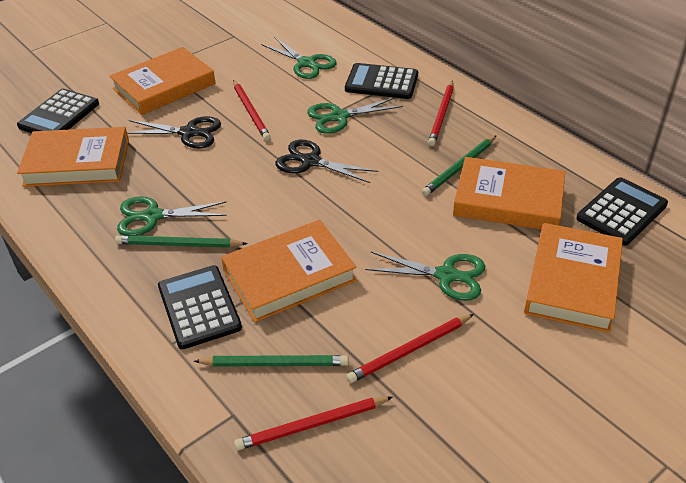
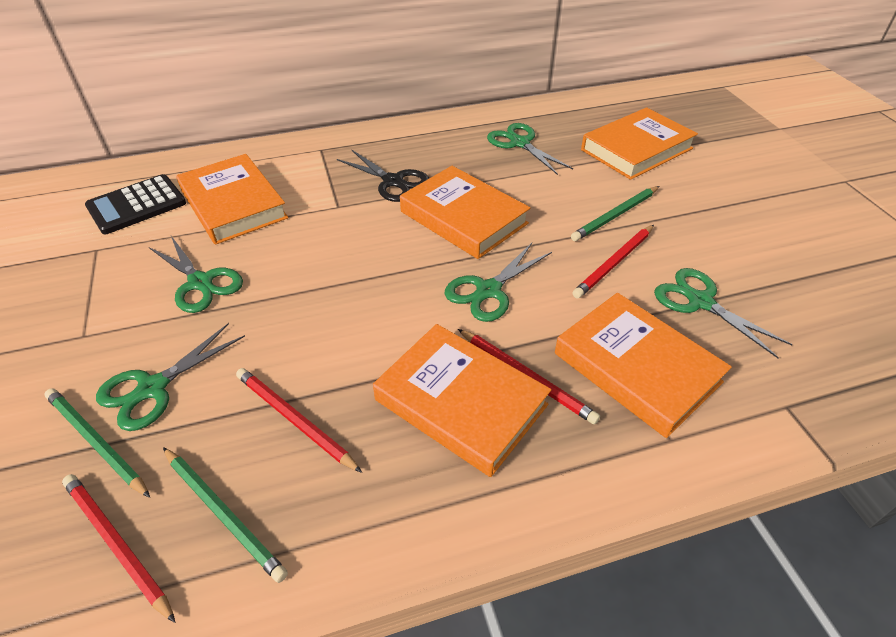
black calculator: 4 -> 1
black scissors: 2 -> 1
green scissors: 4 -> 5

